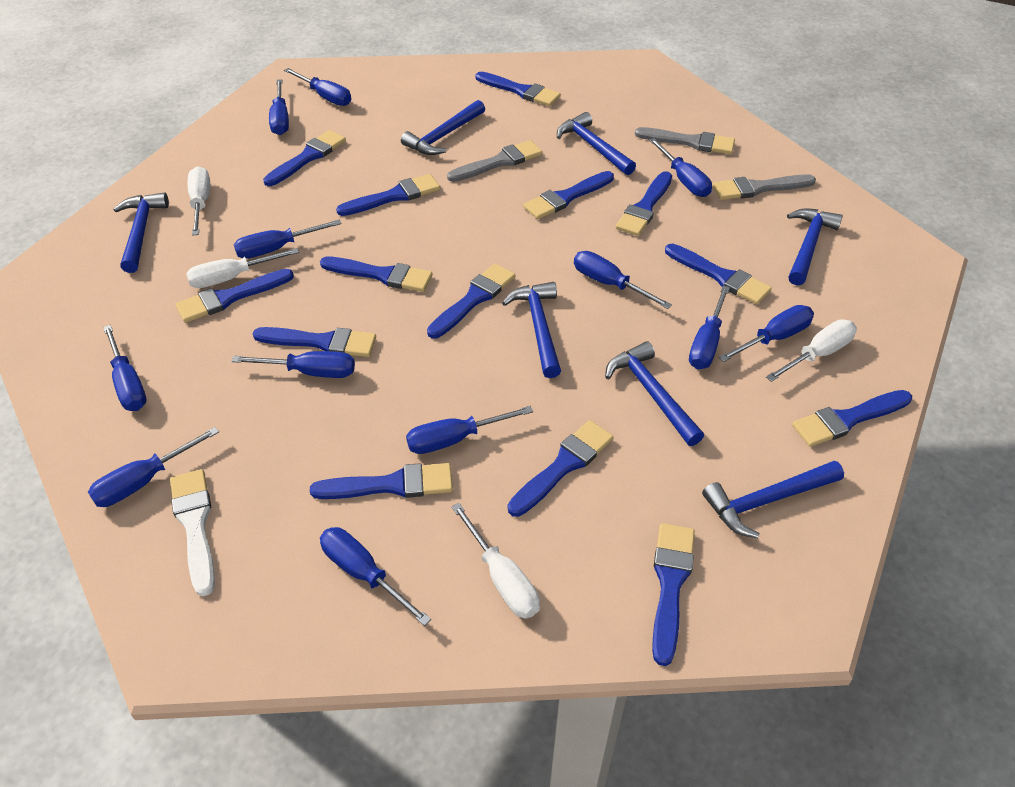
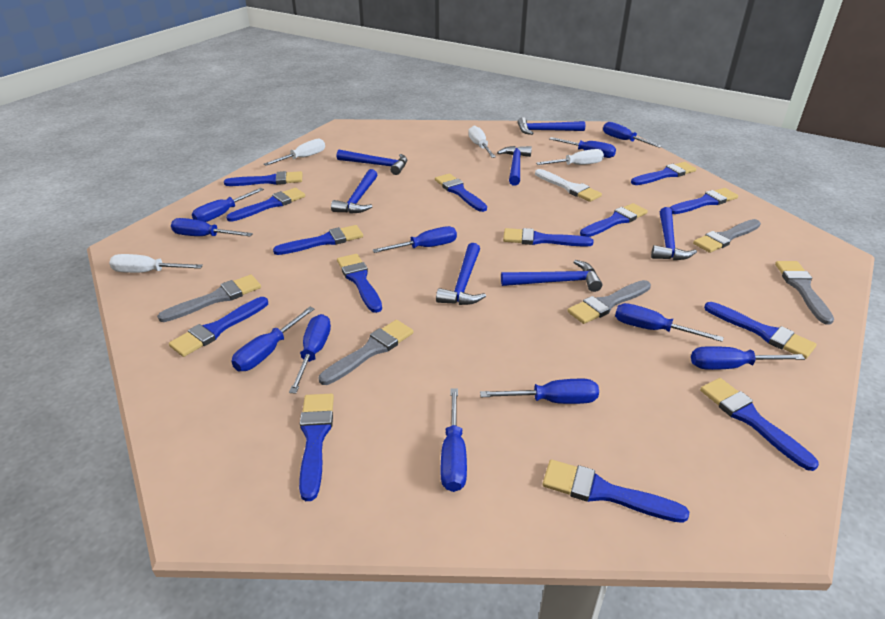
blue screwdriver: 12 -> 11
grey brush: 3 -> 5

